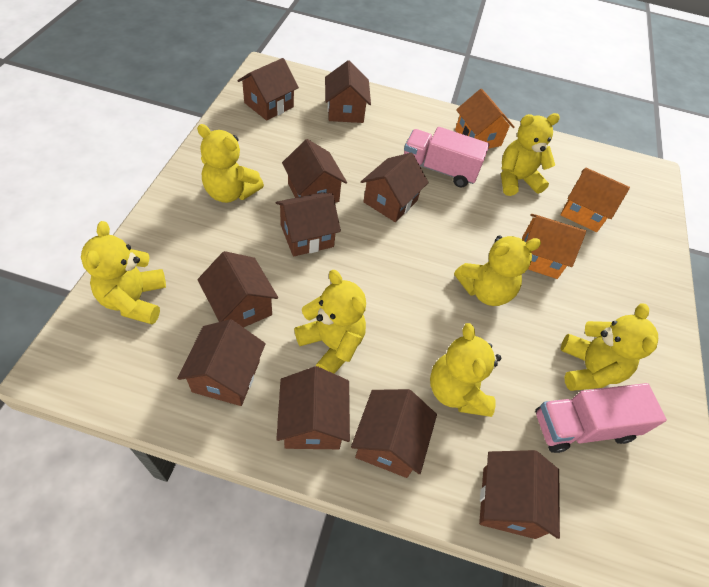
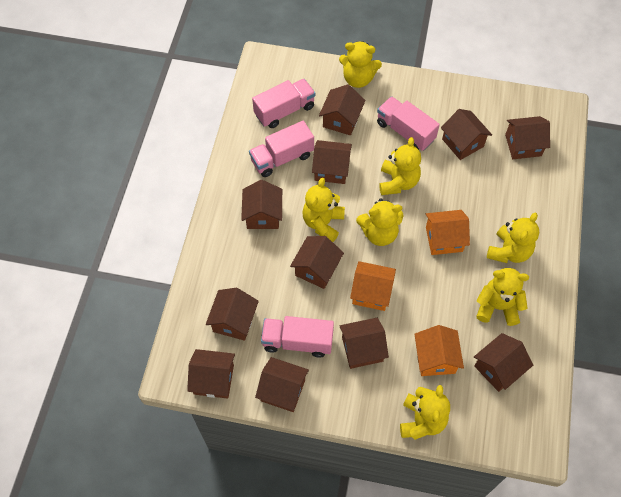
brown house: 10 -> 11
pink truck: 2 -> 4

